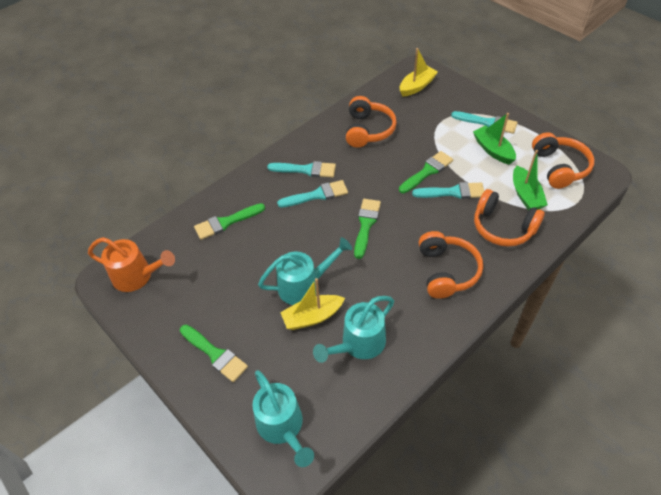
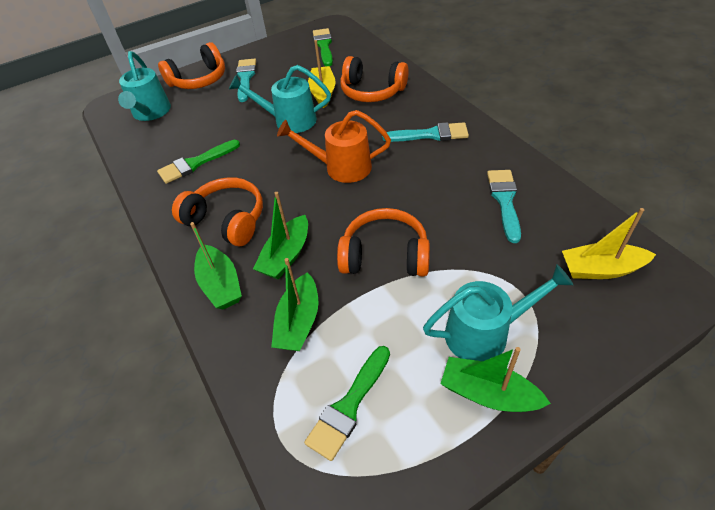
green boat: 2 -> 4
green brush: 4 -> 3
turquoise brush: 4 -> 3

